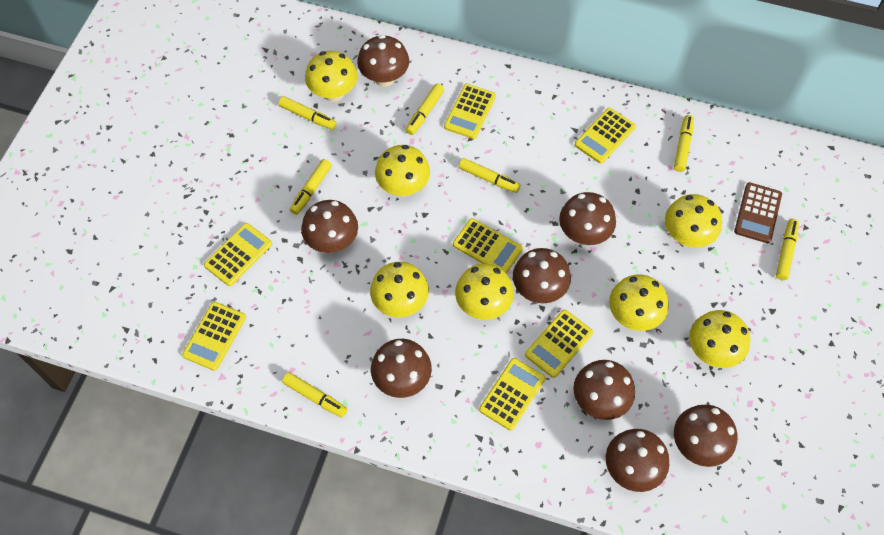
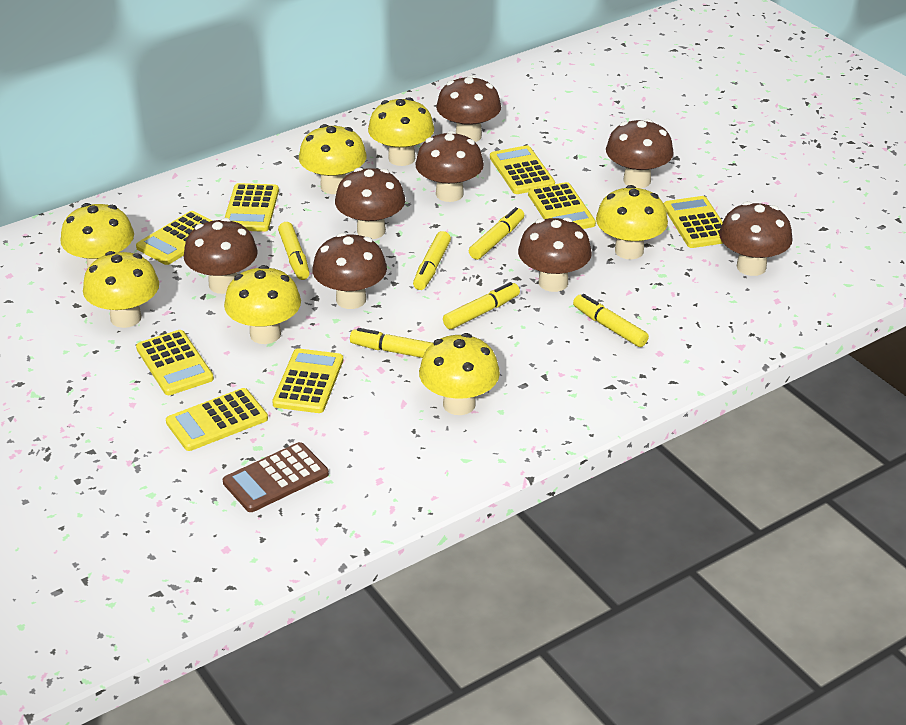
yellow calculator: 7 -> 8
yellow marker: 7 -> 6

